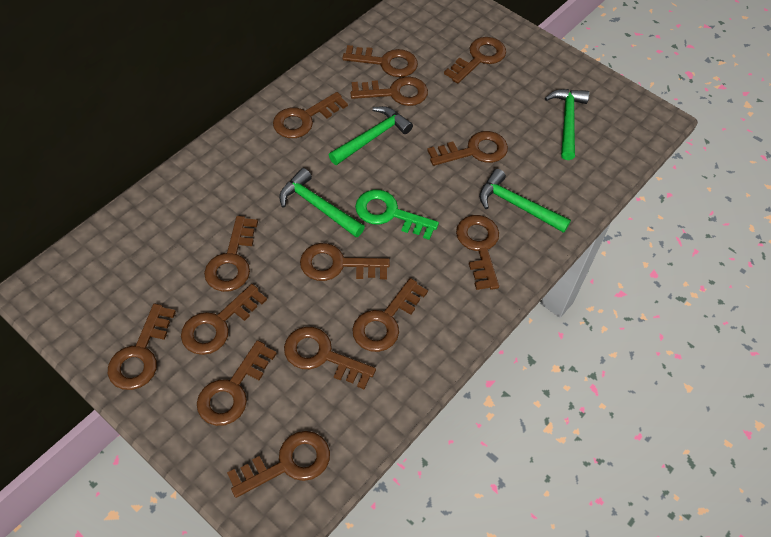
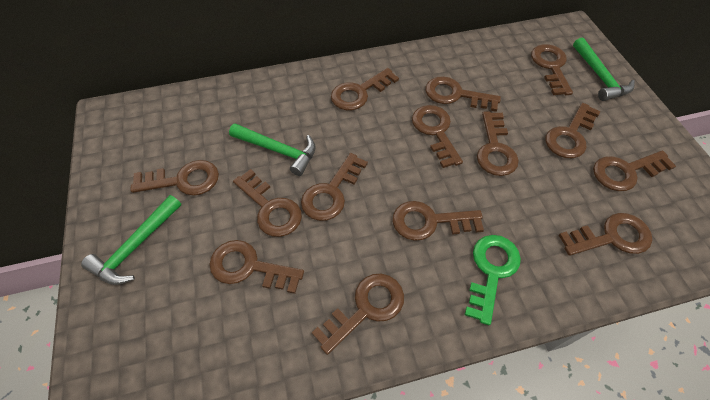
green hammer: 4 -> 3

